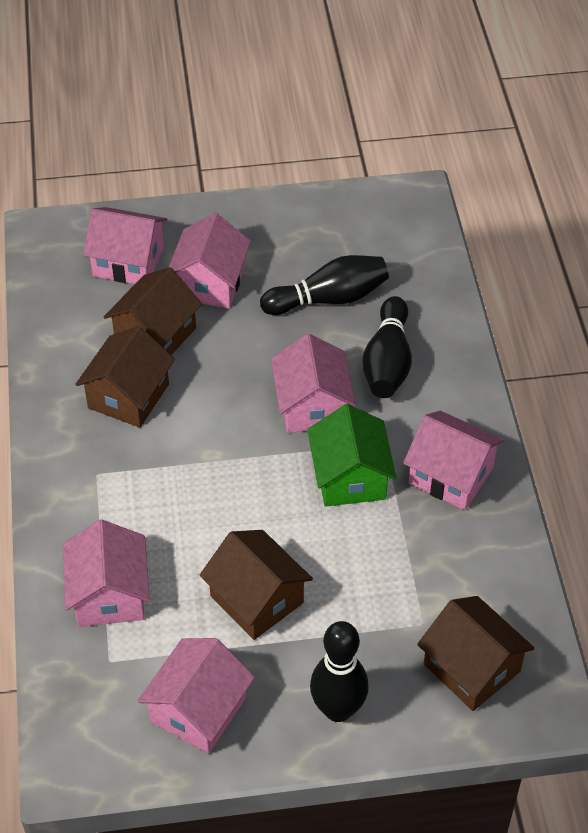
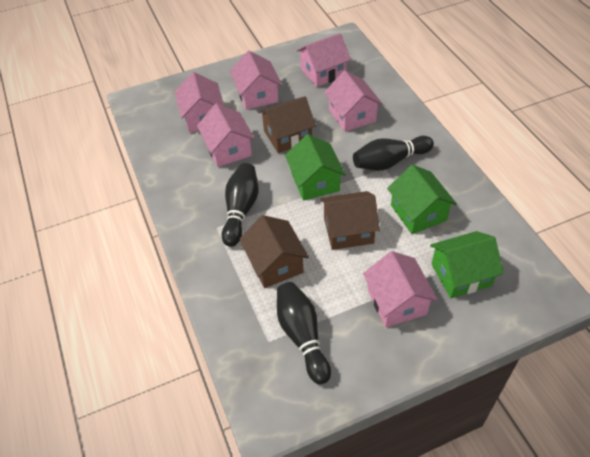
brown house: 4 -> 3
green house: 1 -> 3

